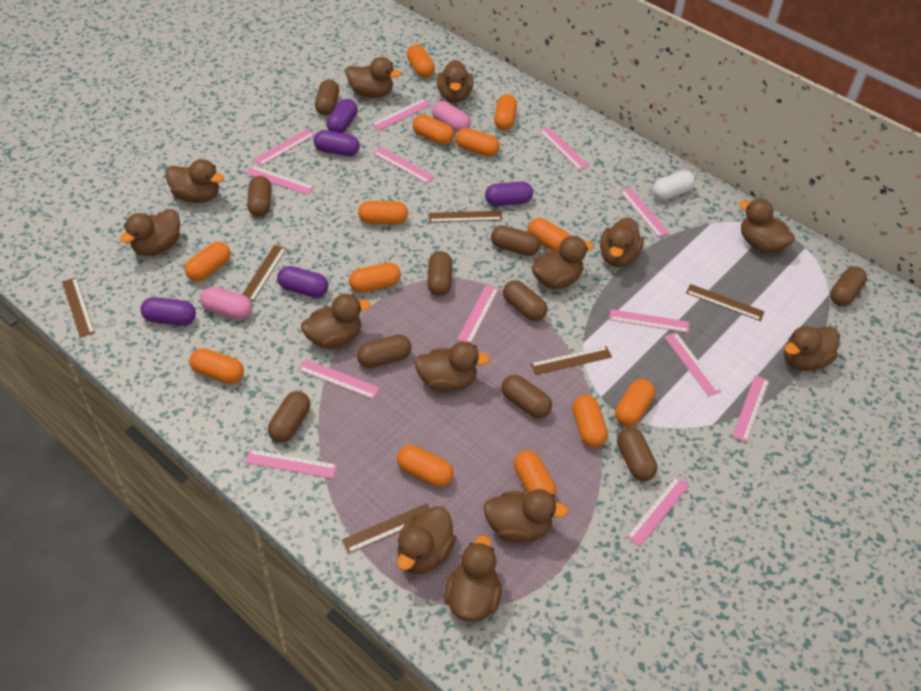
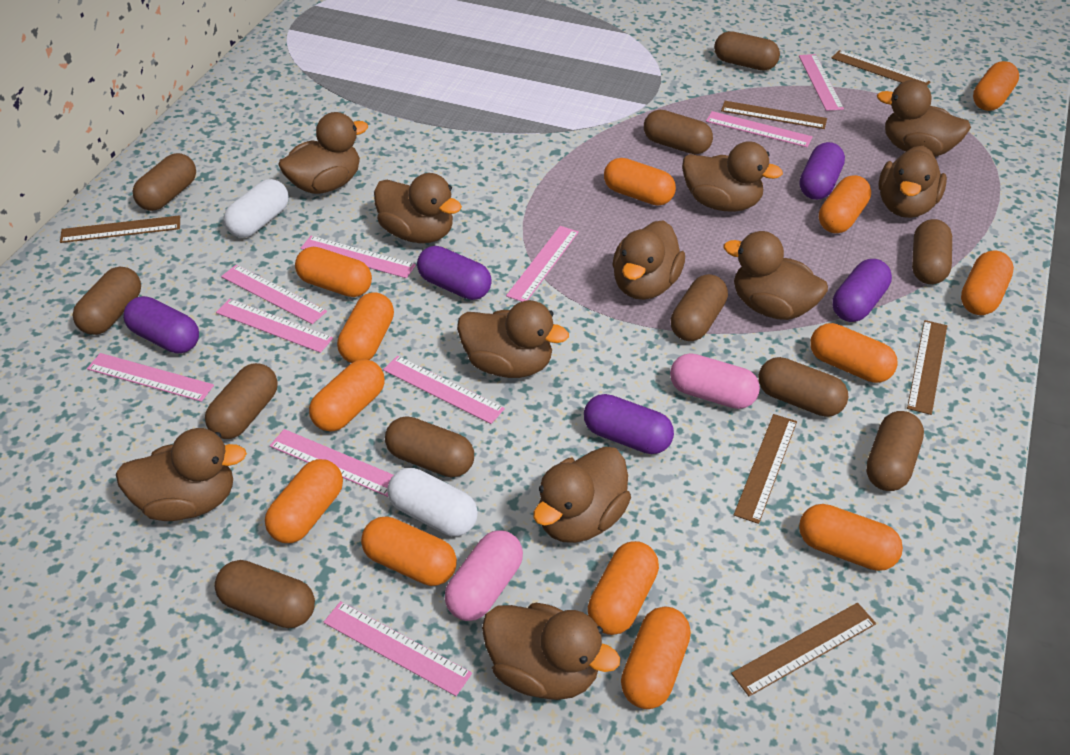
brown capsule: 10 -> 11
brown duck: 13 -> 11
pink ruler: 13 -> 10
white capsule: 1 -> 2

